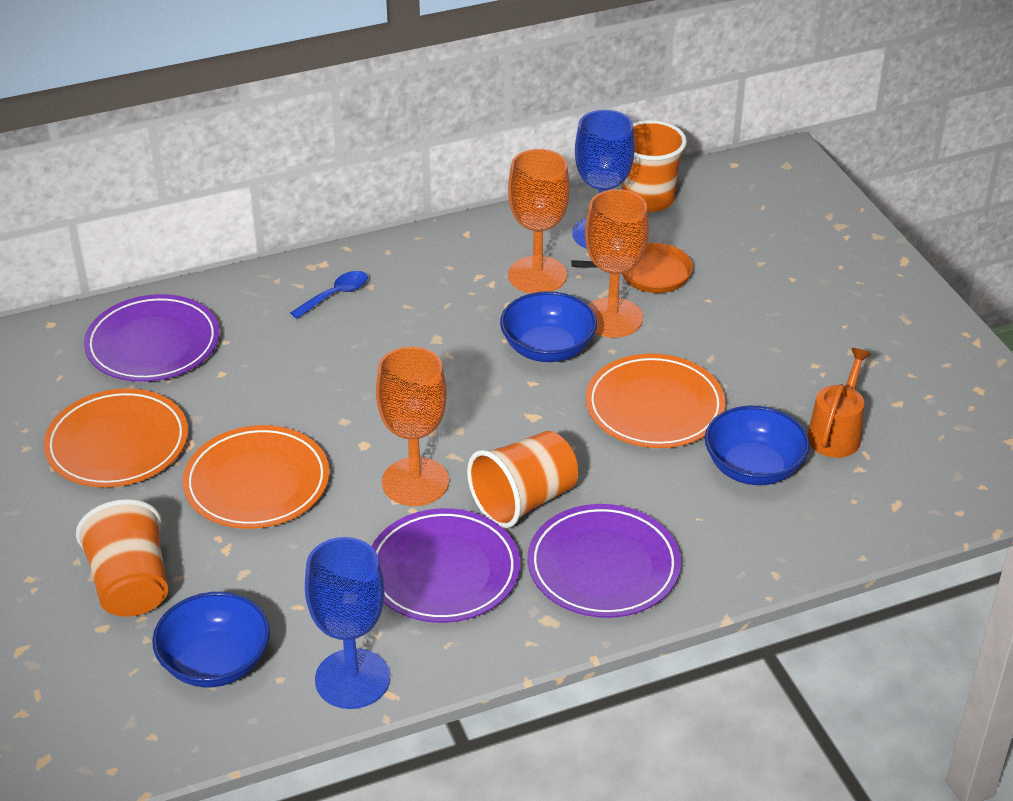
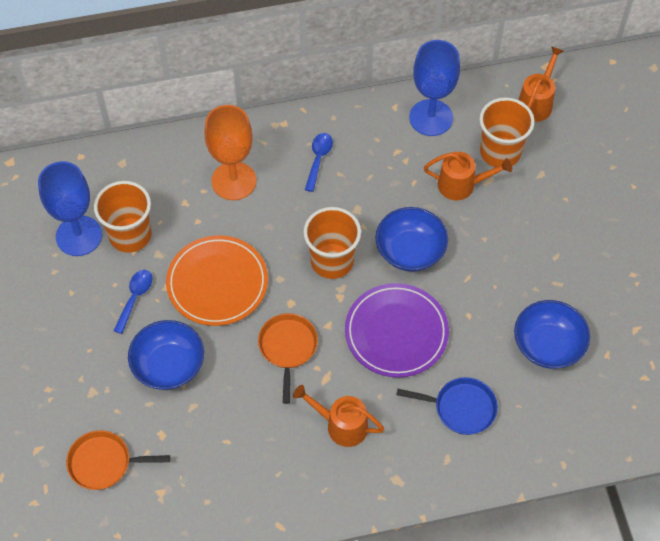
blue pan: 0 -> 1
blue spoon: 1 -> 2
orange goblet: 3 -> 1
orange pan: 1 -> 2
orange plate: 3 -> 1
orange watering can: 1 -> 3
purple plate: 3 -> 1

